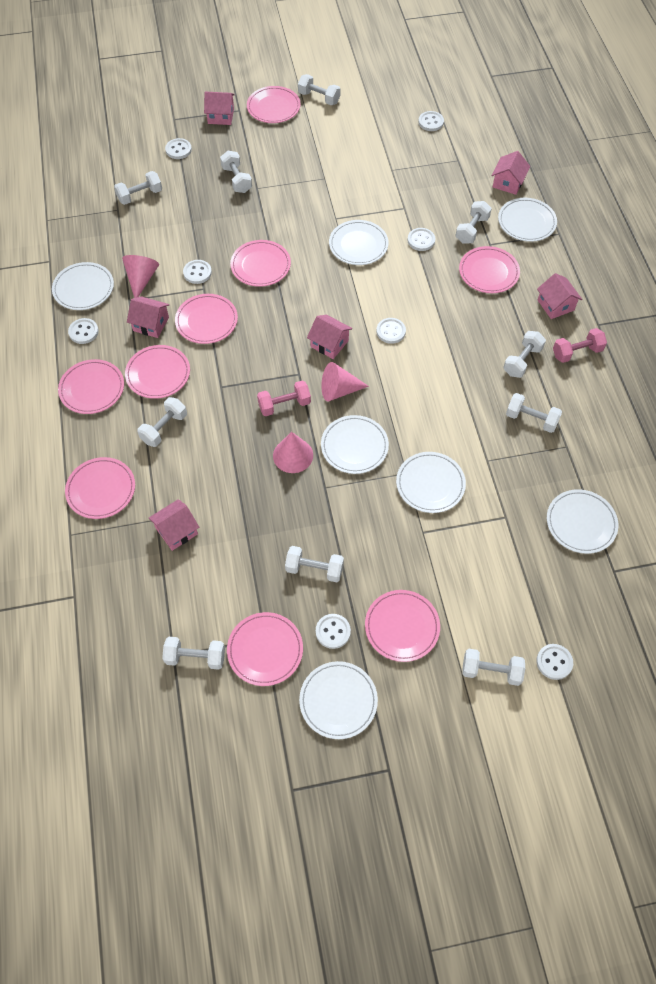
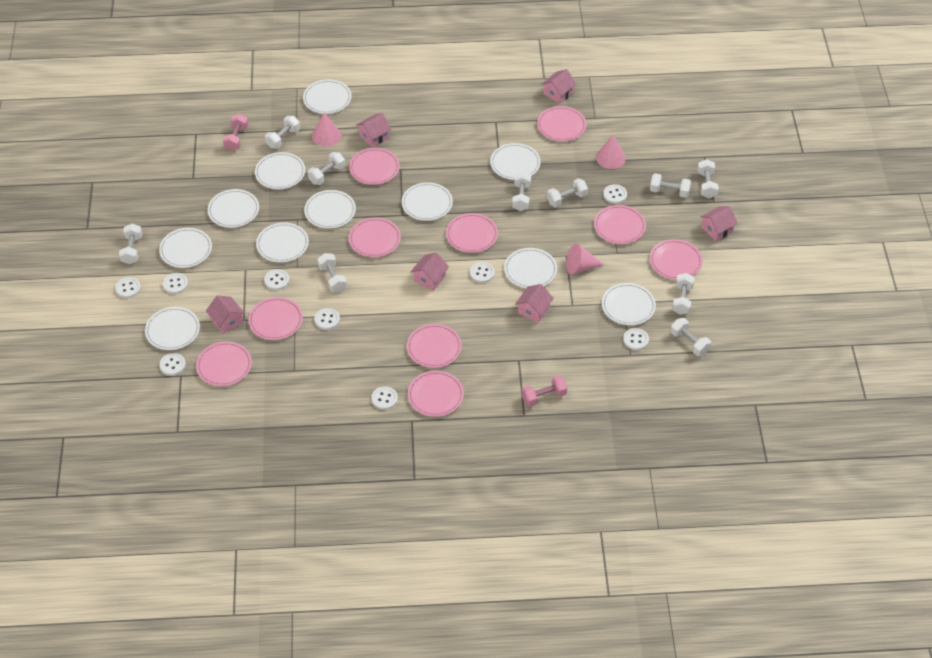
pink plate: 9 -> 10
white button: 8 -> 9
white plate: 7 -> 11

